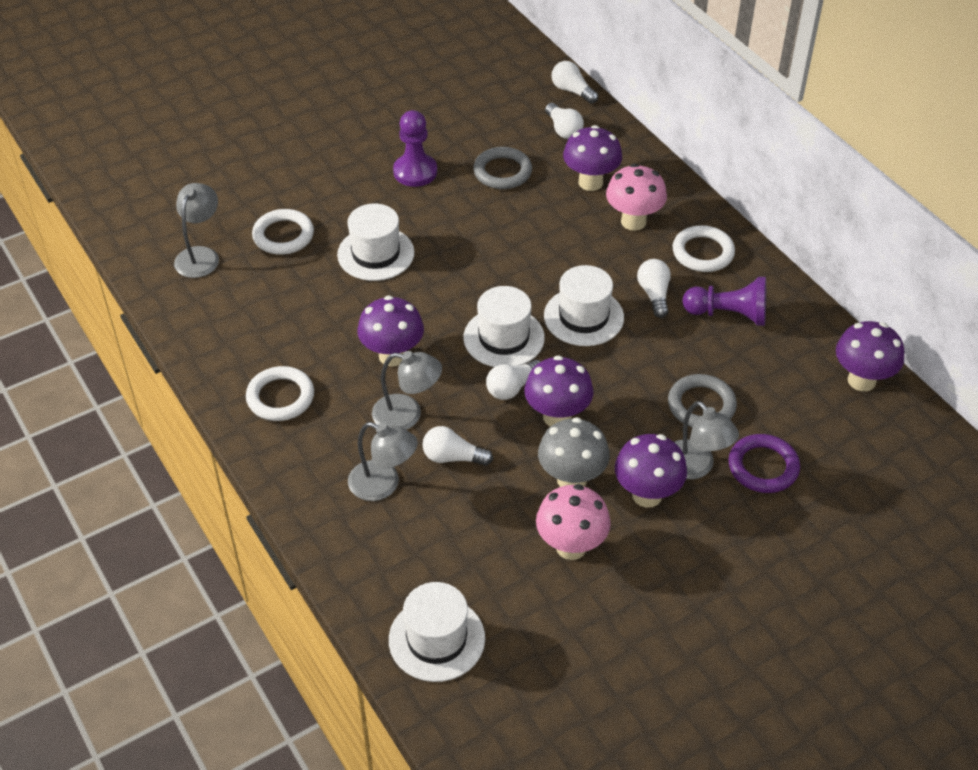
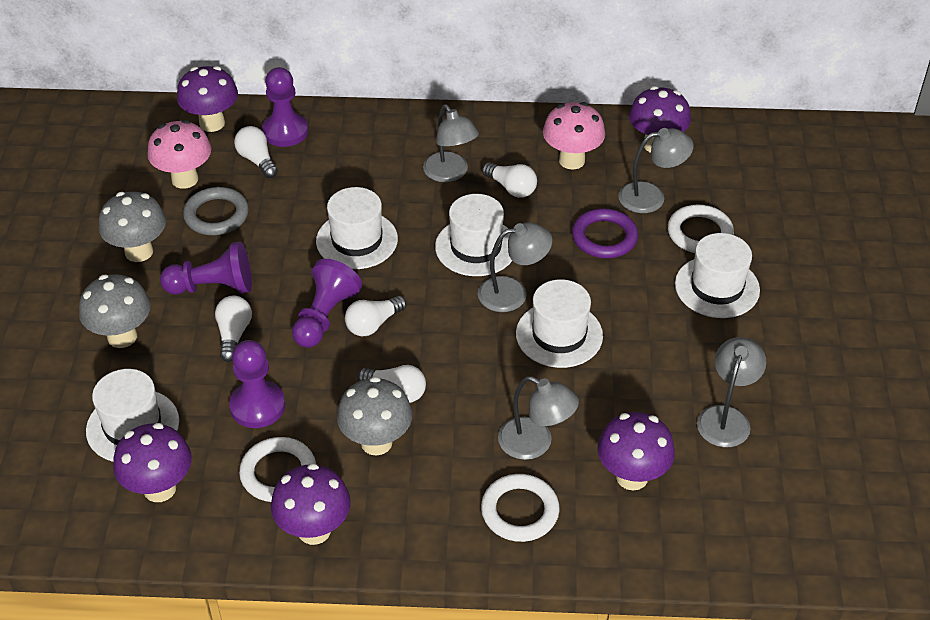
grey lamp: 4 -> 5
grey mushroom: 1 -> 3
grey ring: 2 -> 1
purple pawn: 2 -> 4
white hat: 4 -> 5

